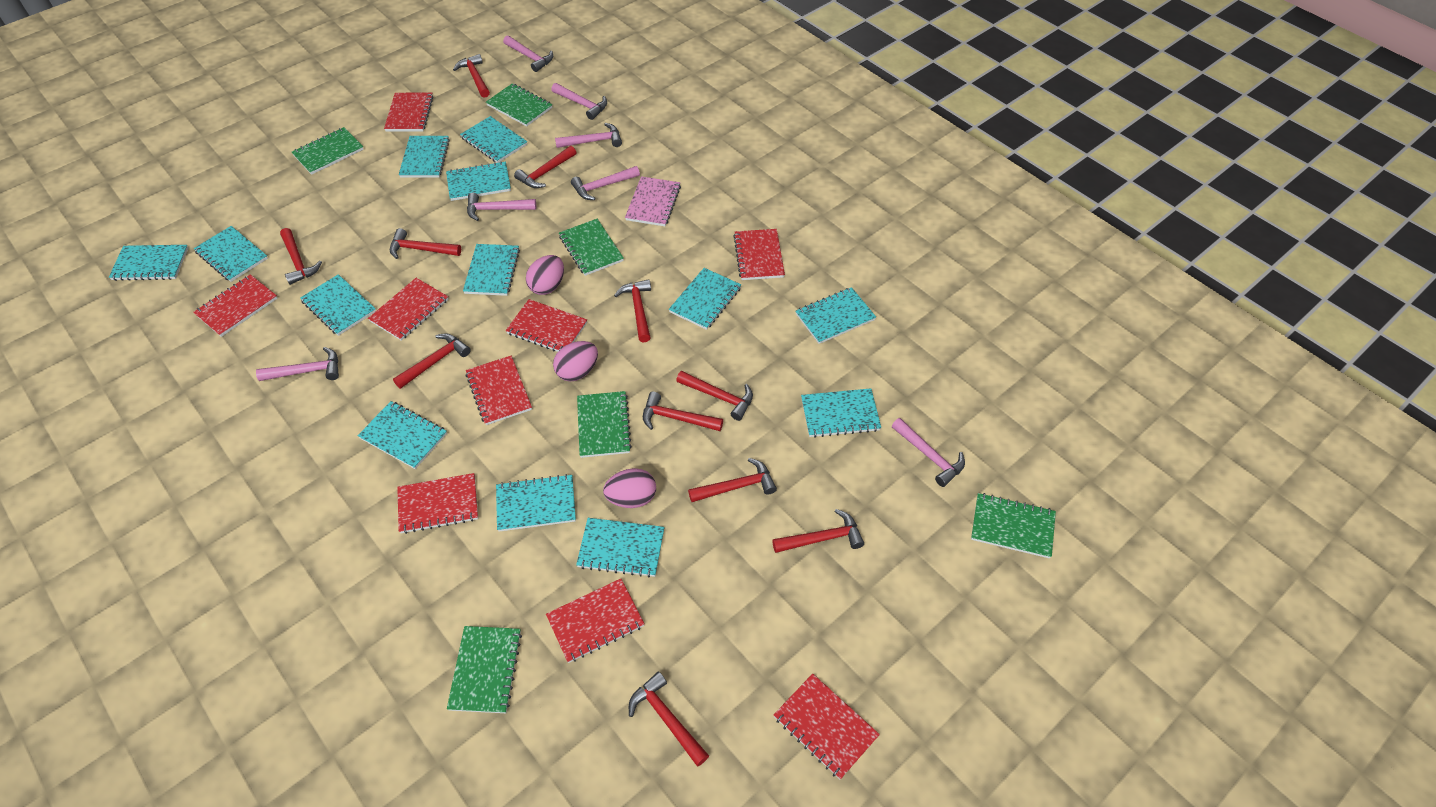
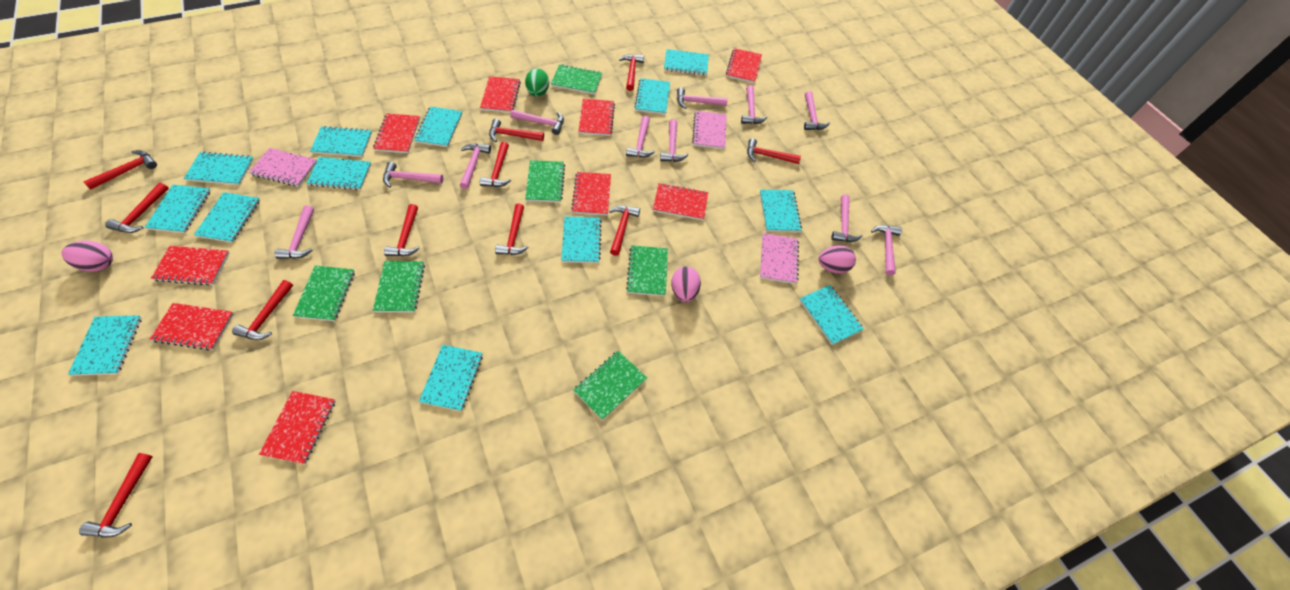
green egg: 0 -> 1
pink hammer: 7 -> 11
pink notebook: 1 -> 3

